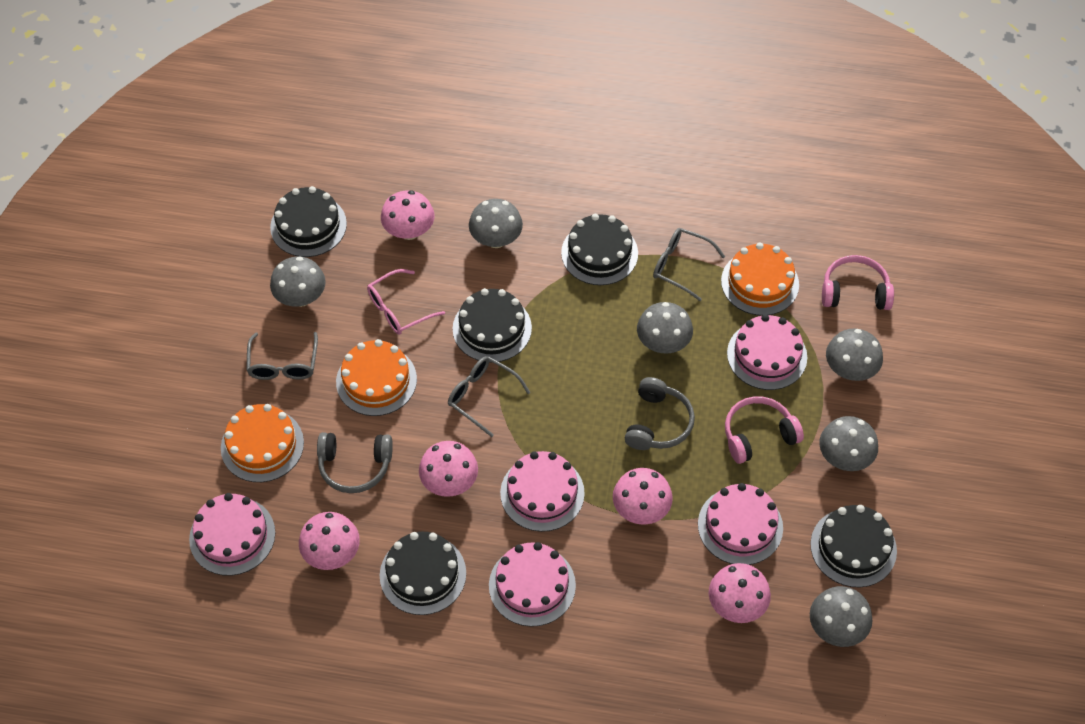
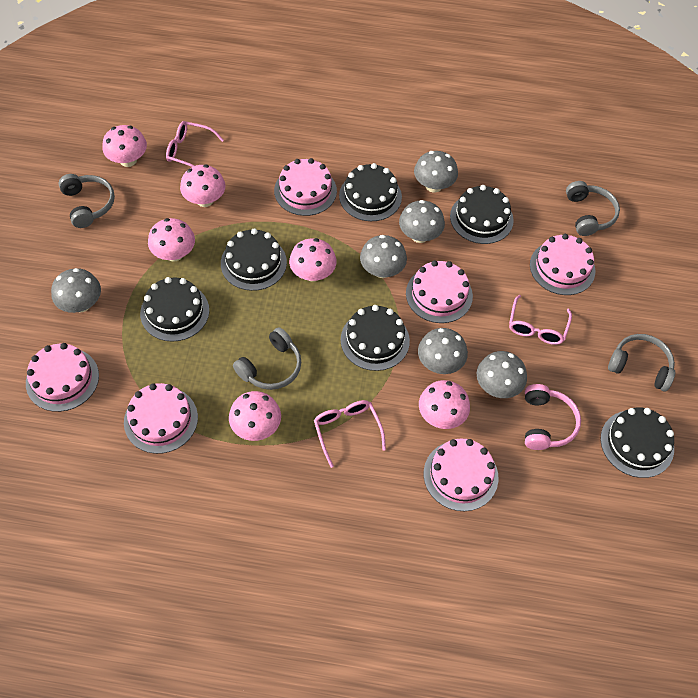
black cake: 5 -> 6
grey glasses: 3 -> 0
grey headphones: 2 -> 4
orange cake: 3 -> 0
pink cake: 5 -> 6
pink glasses: 1 -> 3
pink headphones: 2 -> 1
pink mushroom: 5 -> 6

